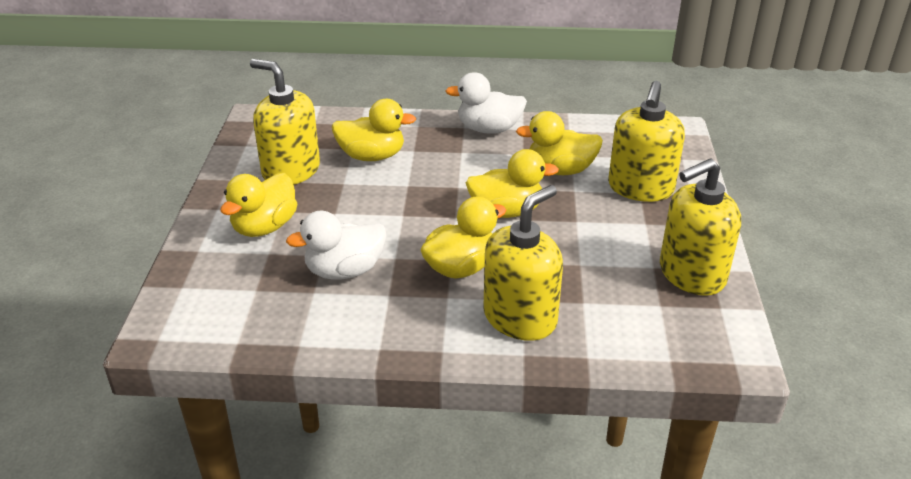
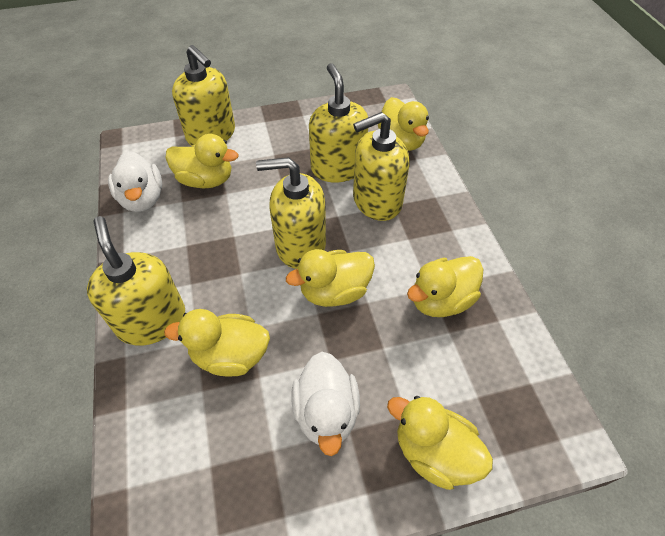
yellow duck: 5 -> 6
yellow soap dispenser: 4 -> 5

